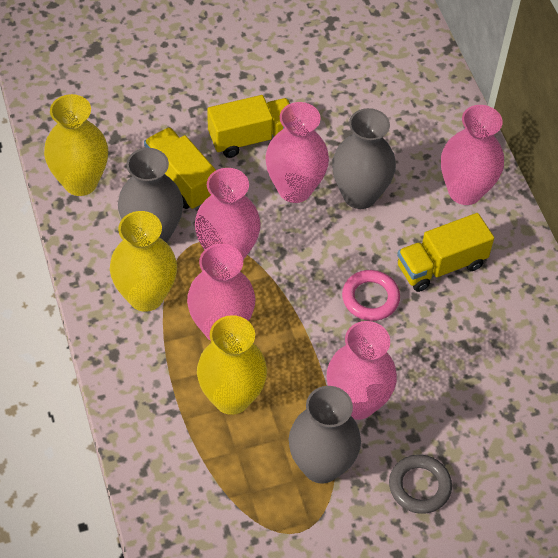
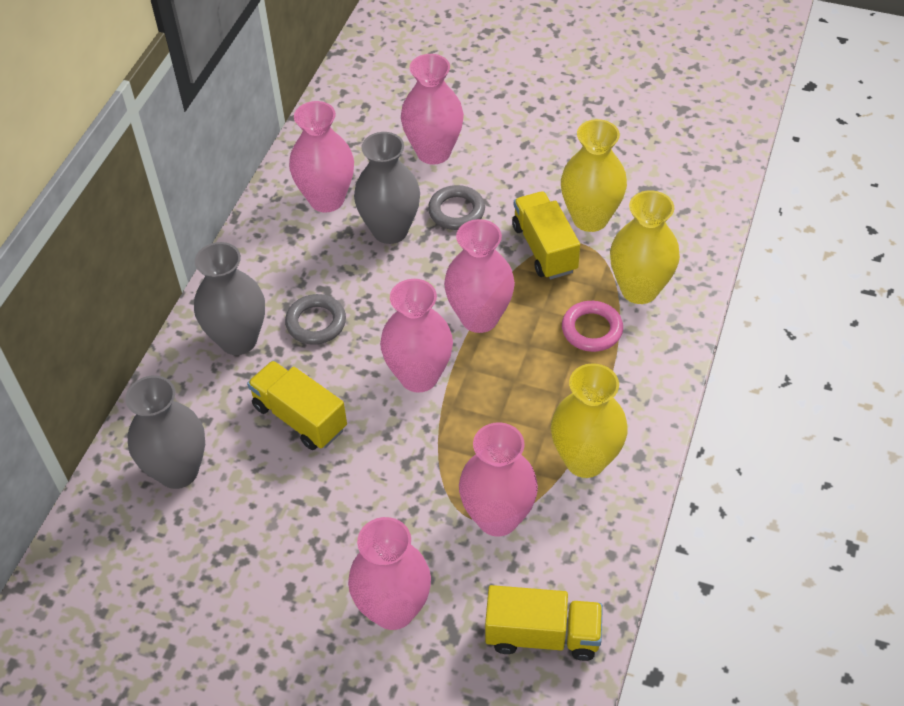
grey ring: 1 -> 2
pink vase: 5 -> 6

